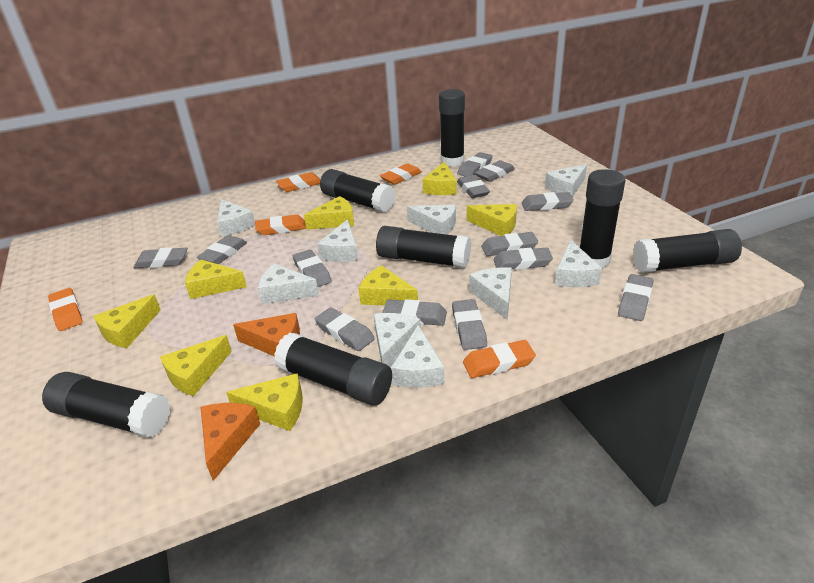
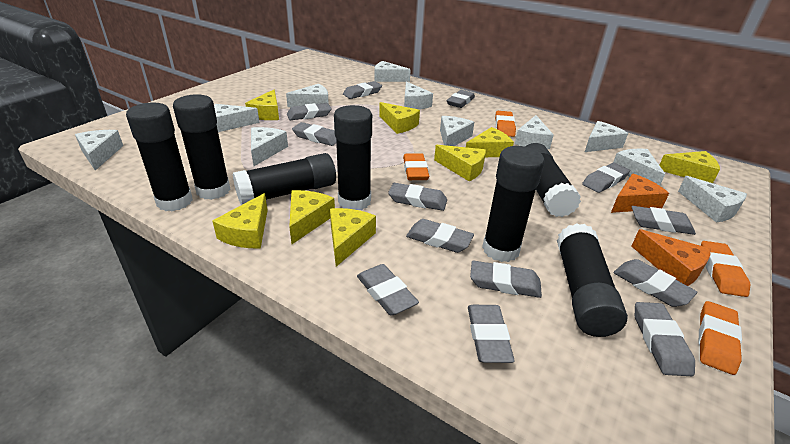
orange eraser: 5 -> 4
white cheese: 9 -> 11

